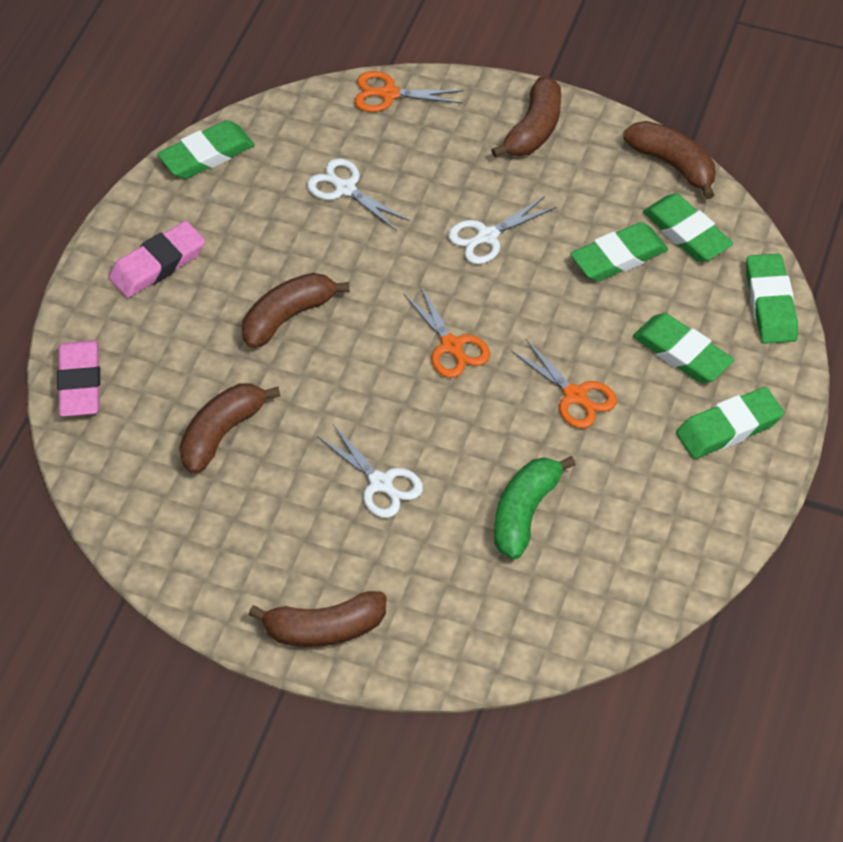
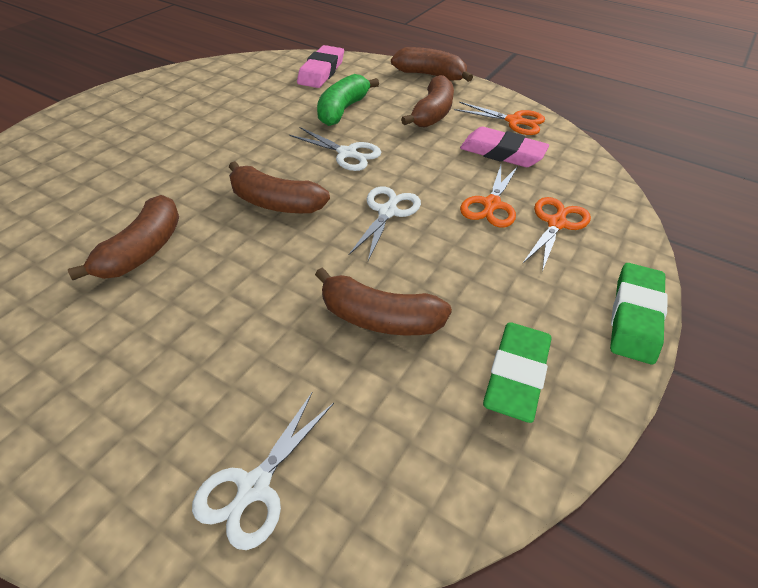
green eraser: 6 -> 2

